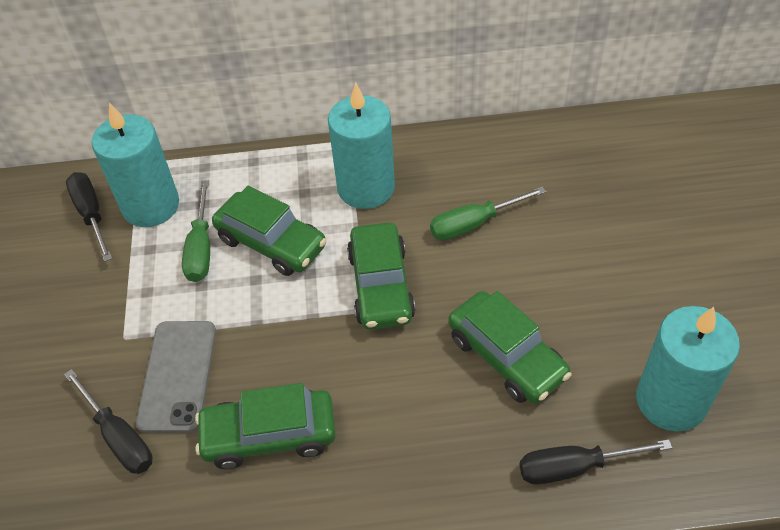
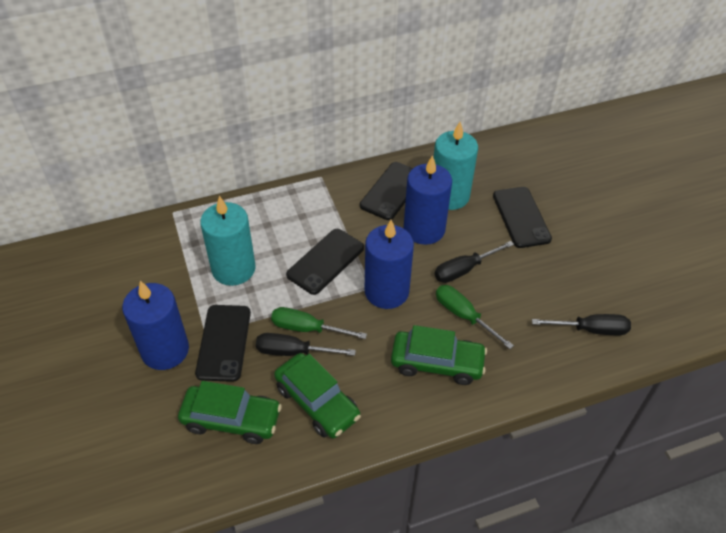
black phone: 0 -> 4
blue candle: 0 -> 3
green car: 4 -> 3
grey phone: 1 -> 0
turquoise candle: 3 -> 2

